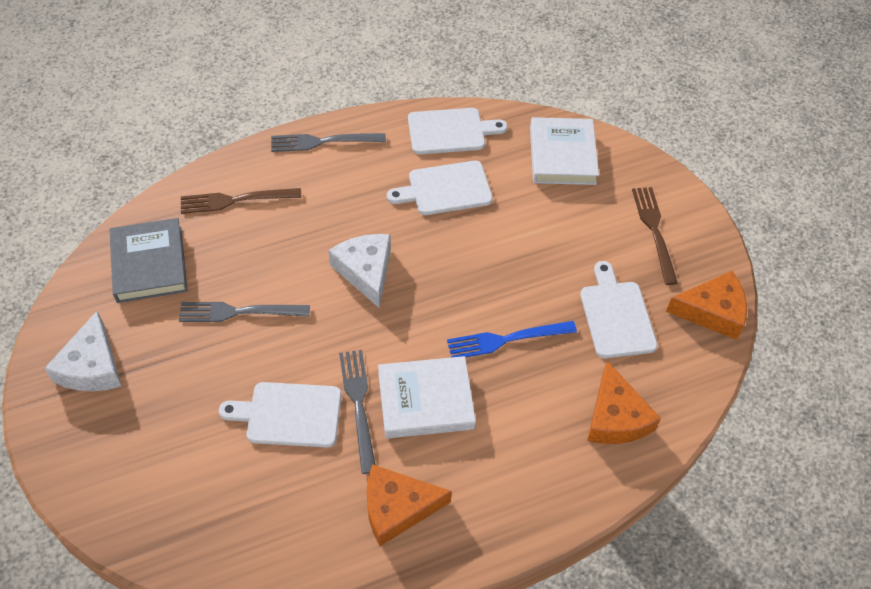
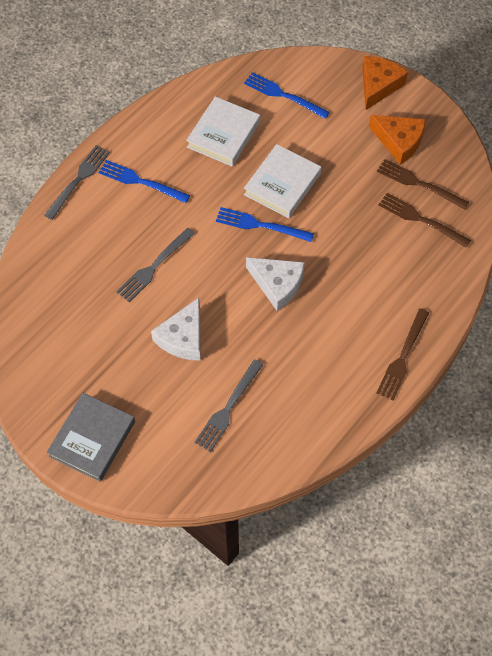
blue fork: 1 -> 3
brown fork: 2 -> 3
orange cheese: 3 -> 2
white cutting board: 4 -> 0

